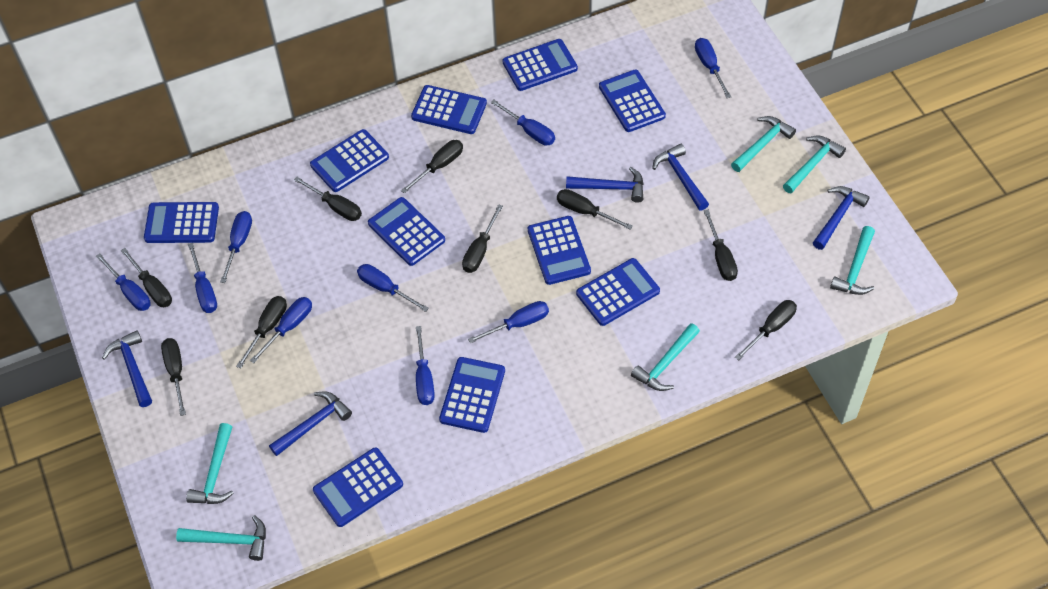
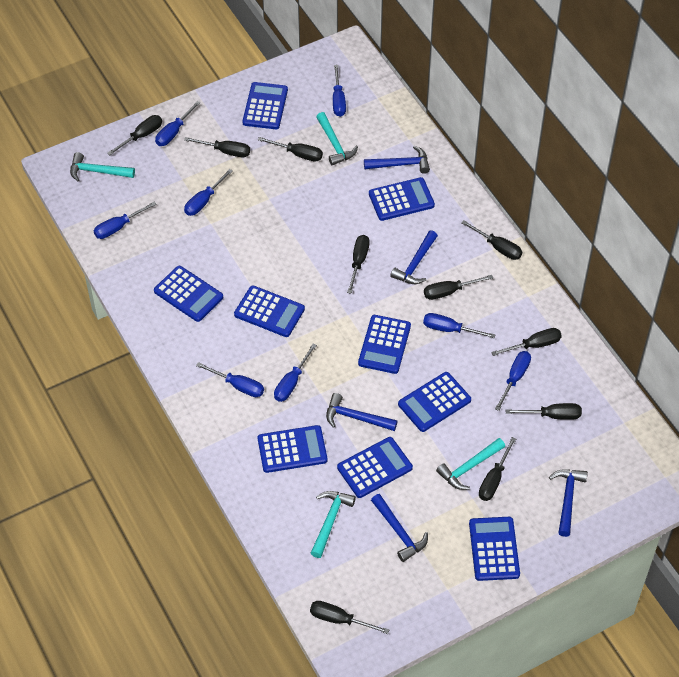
black screwdriver: 9 -> 10
blue calculator: 10 -> 9
blue screwdriver: 9 -> 8
turquoise hammer: 6 -> 4

